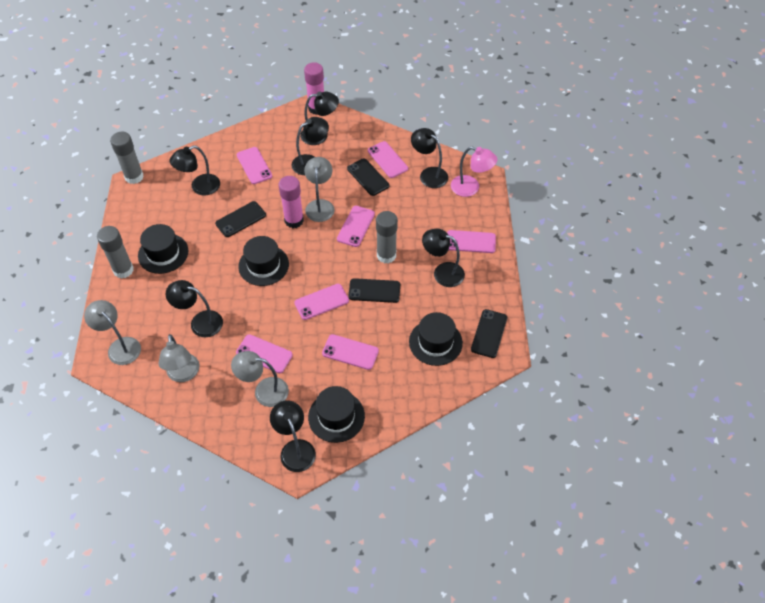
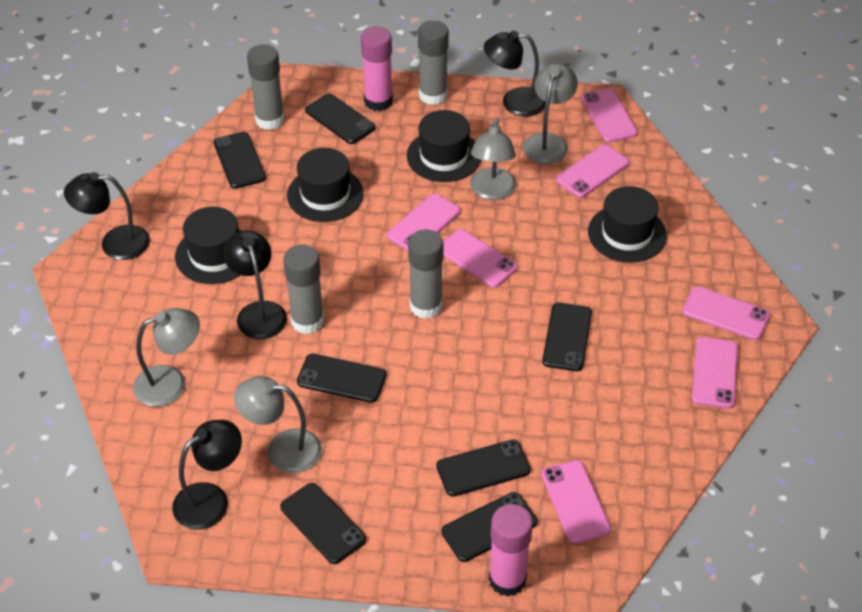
black lamp: 7 -> 4
black phone: 4 -> 7
grey glue stick: 3 -> 4
pink lamp: 1 -> 0

